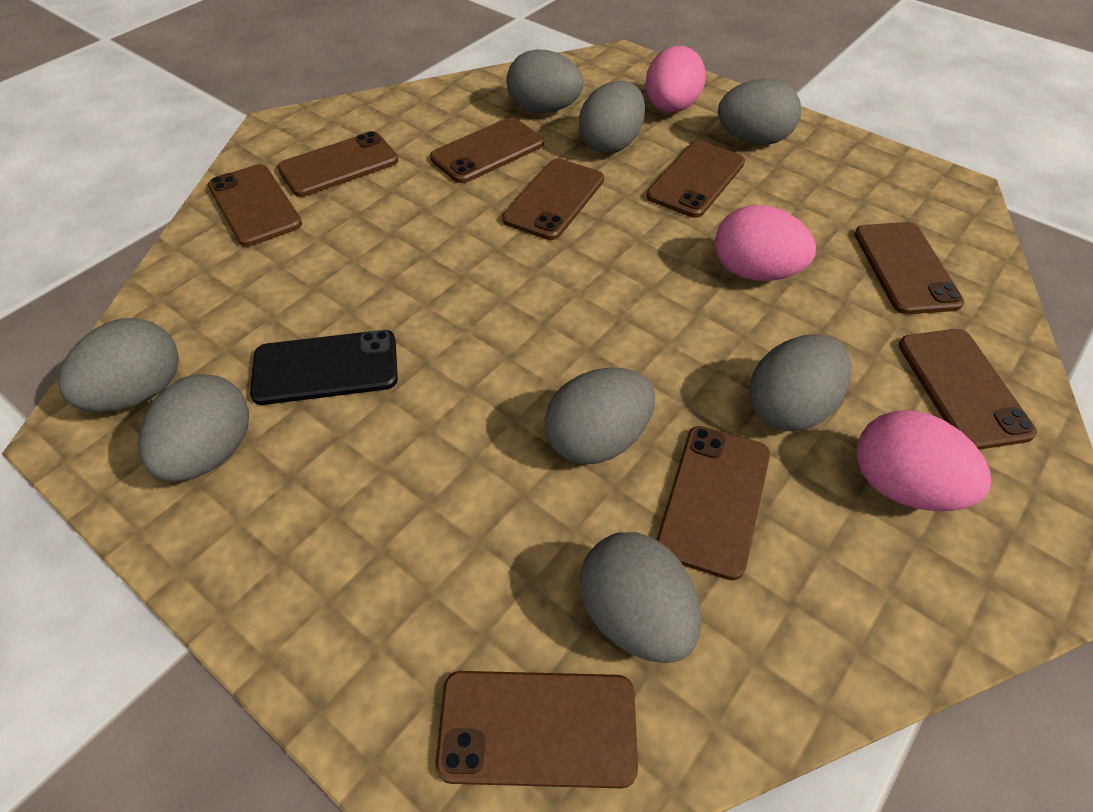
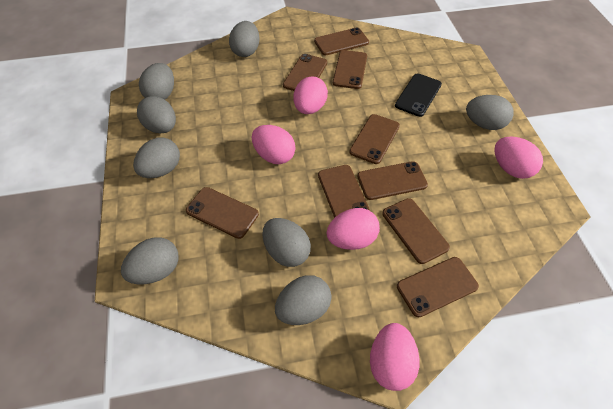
pink egg: 3 -> 5

